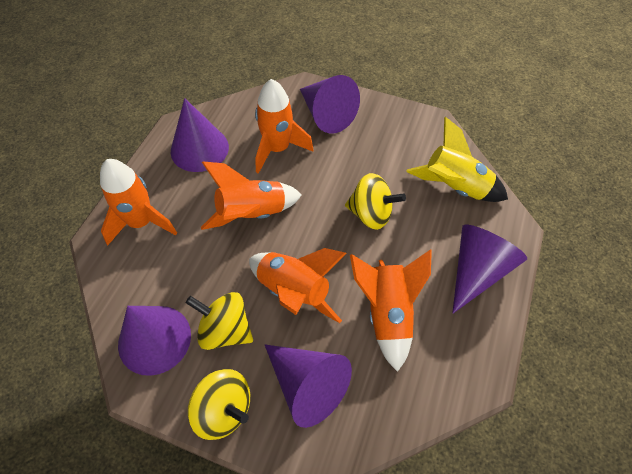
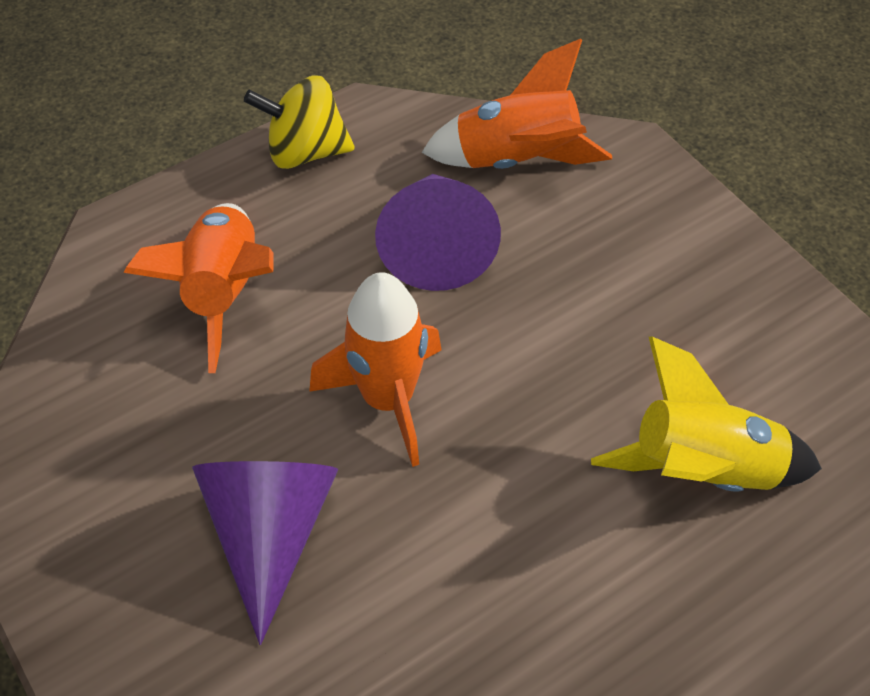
orange rocket: 5 -> 3
purple cone: 5 -> 2
yellow spinning top: 3 -> 1

